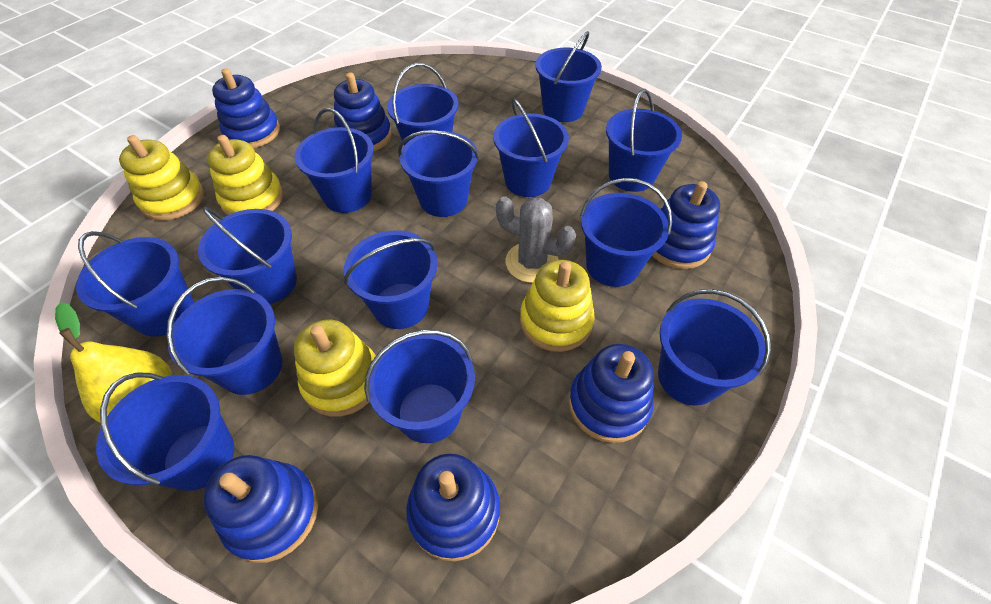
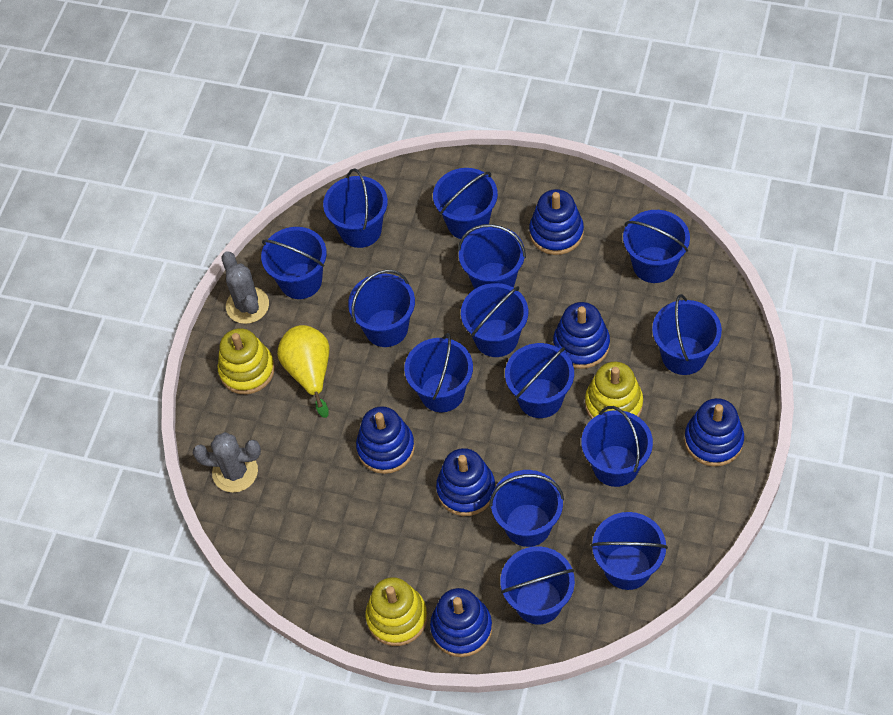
grey cactus: 1 -> 2
yellow stacking toy: 4 -> 3

